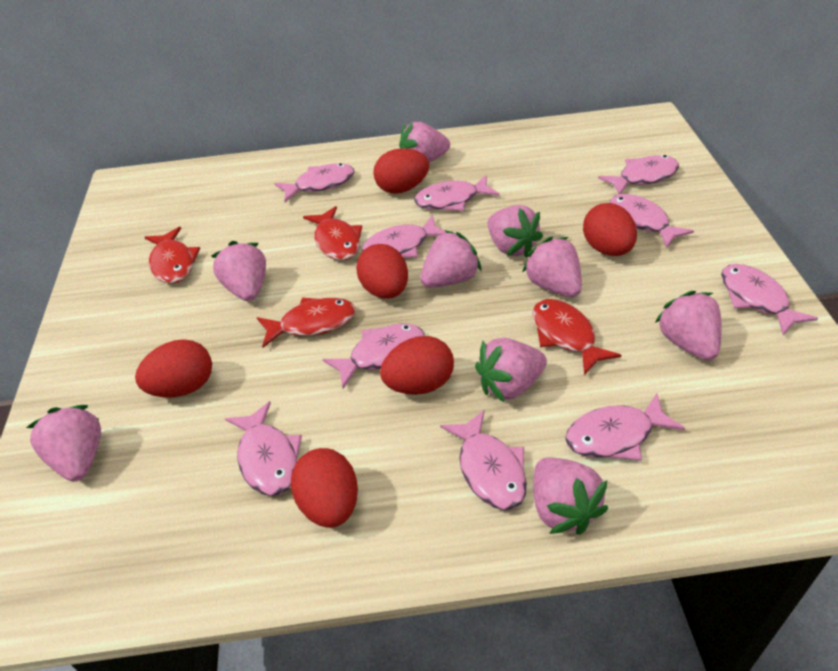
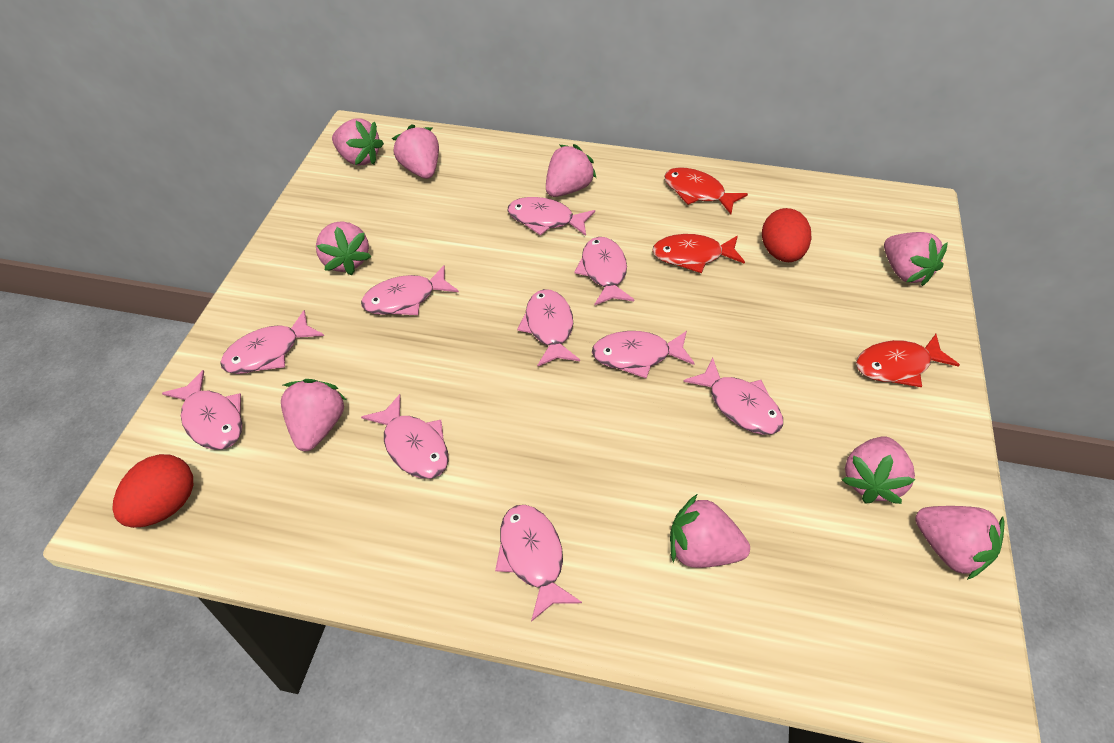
red egg: 6 -> 2
red fish: 4 -> 3

